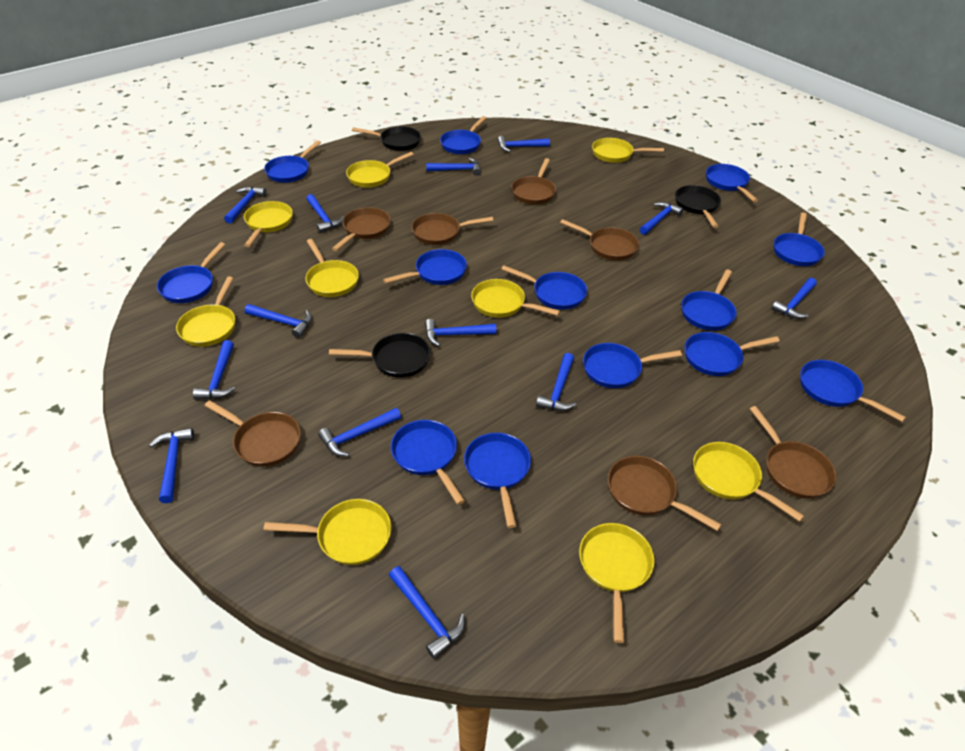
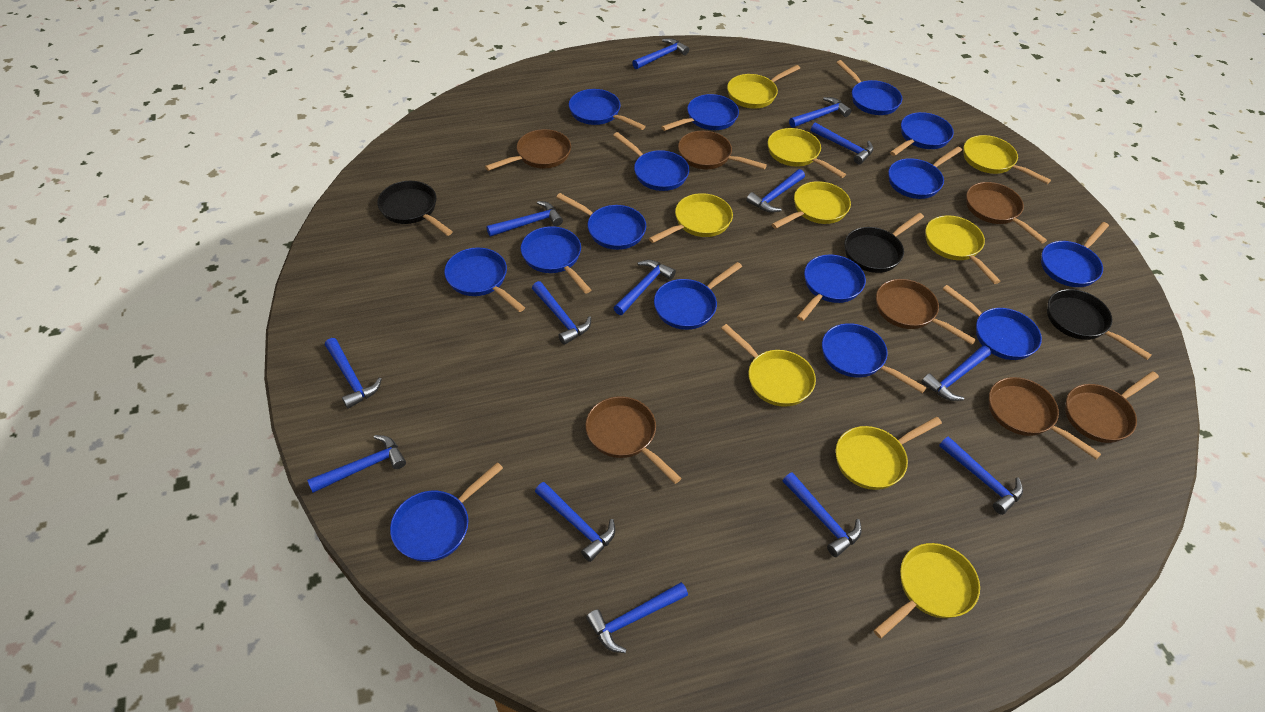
blue hammer: 13 -> 14
blue pan: 13 -> 15

